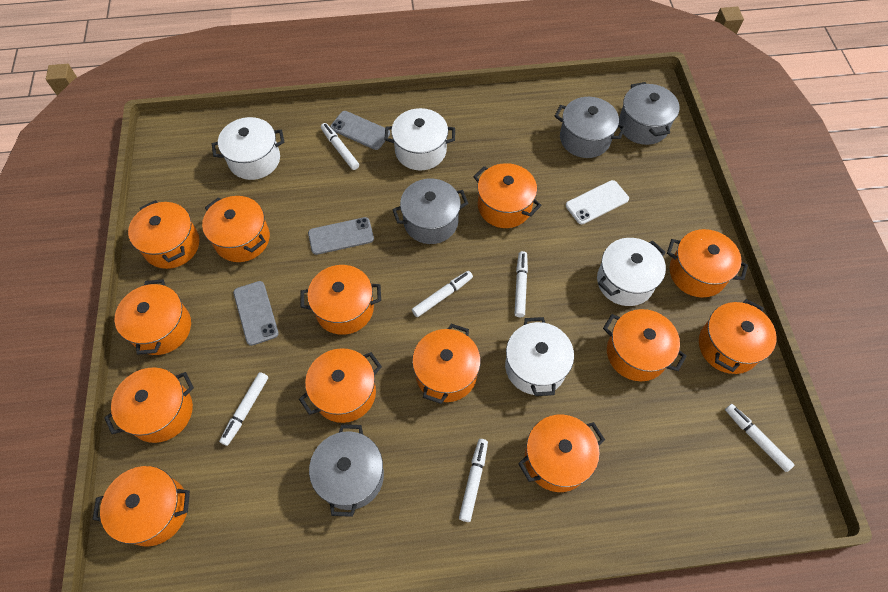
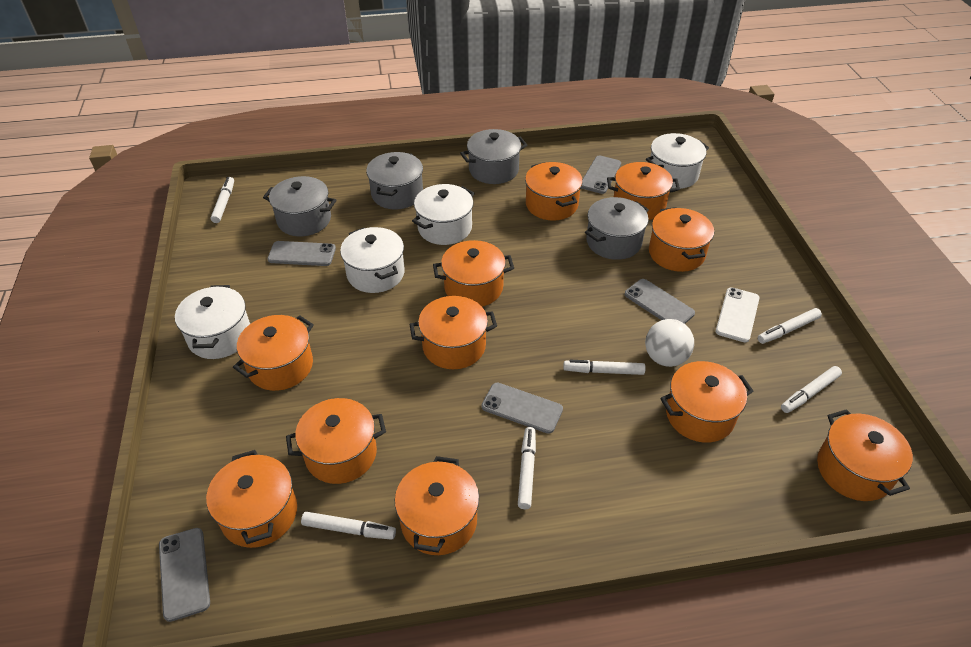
grey phone: 3 -> 5
orange pot: 13 -> 11
white ball: 0 -> 1

